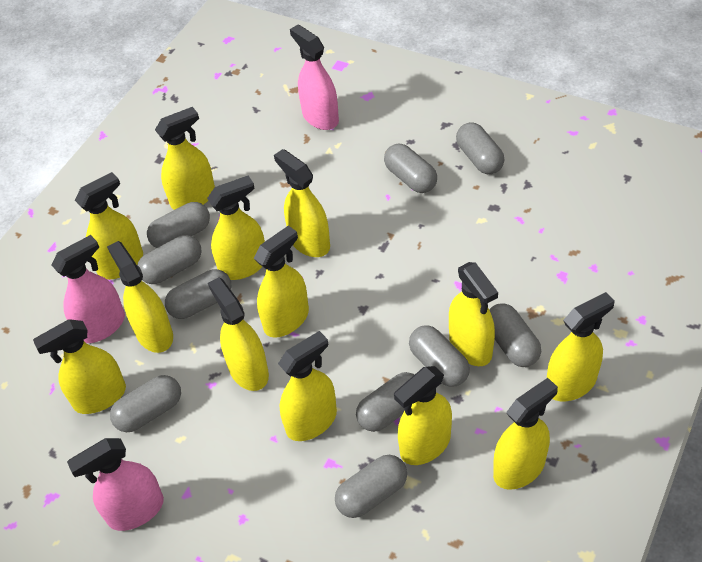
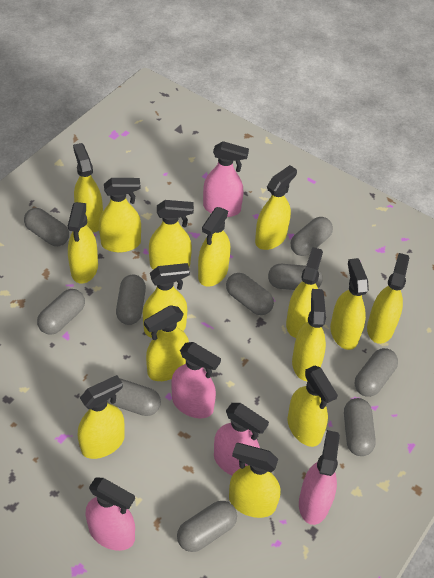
pink spray bottle: 3 -> 5
yellow spray bottle: 13 -> 15

